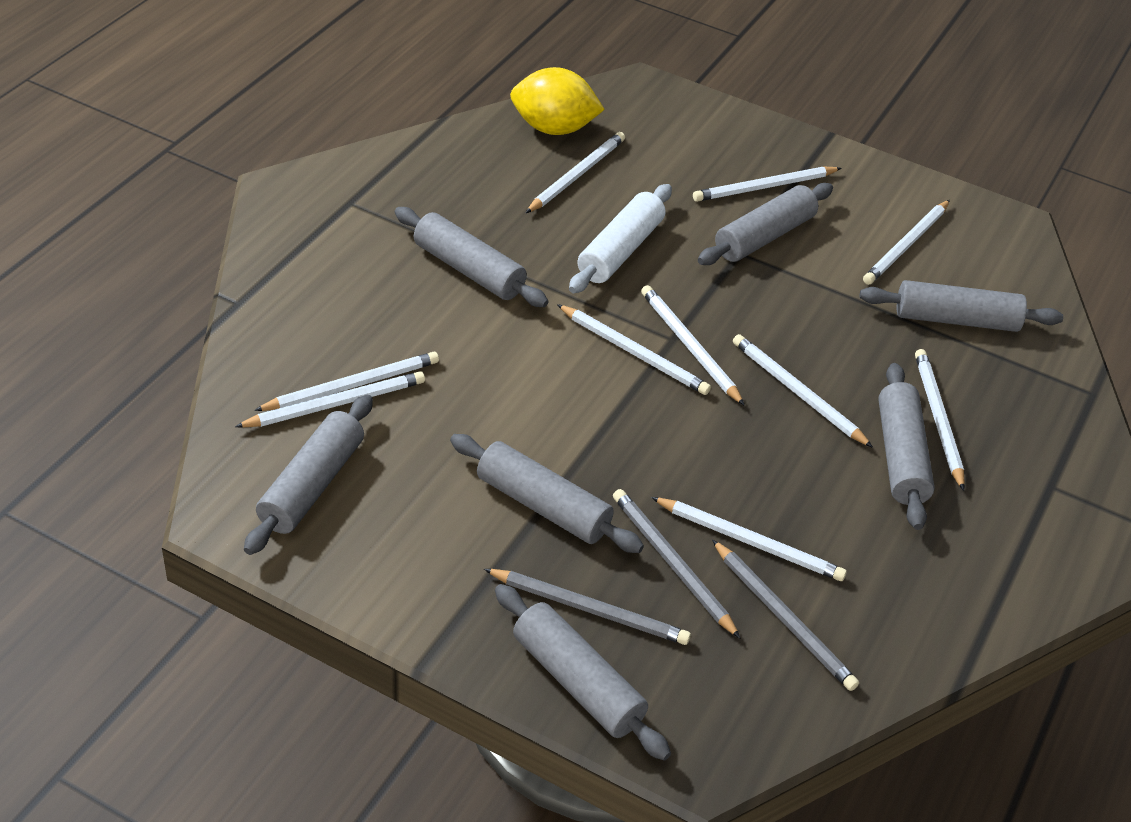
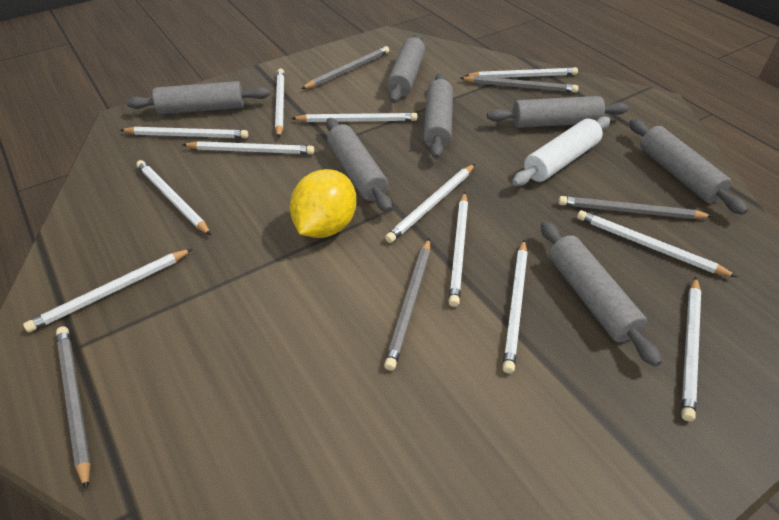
grey pencil: 3 -> 5
white pencil: 10 -> 12

